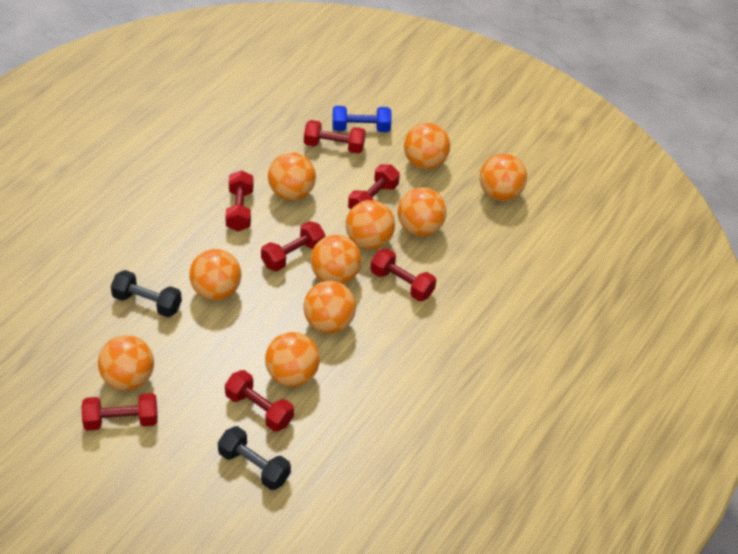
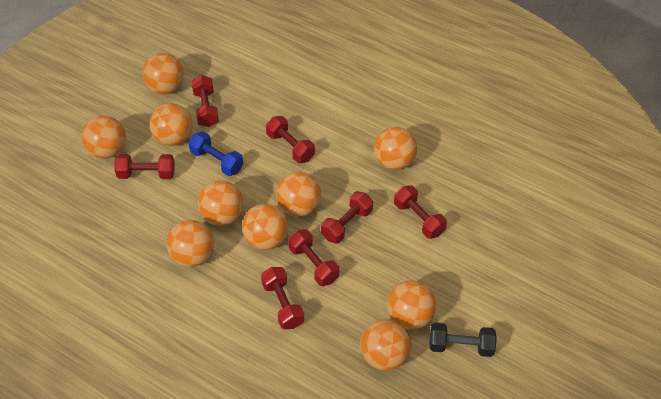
black dumbbell: 2 -> 1

